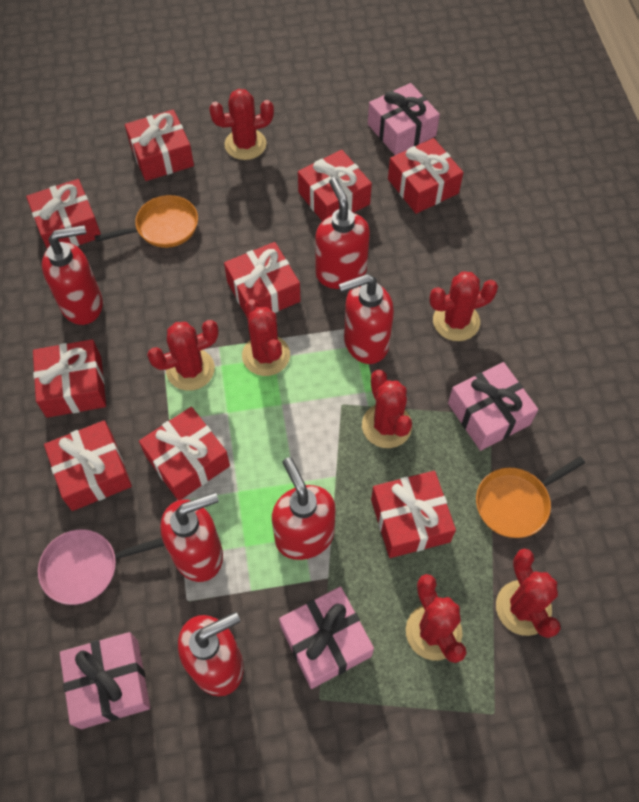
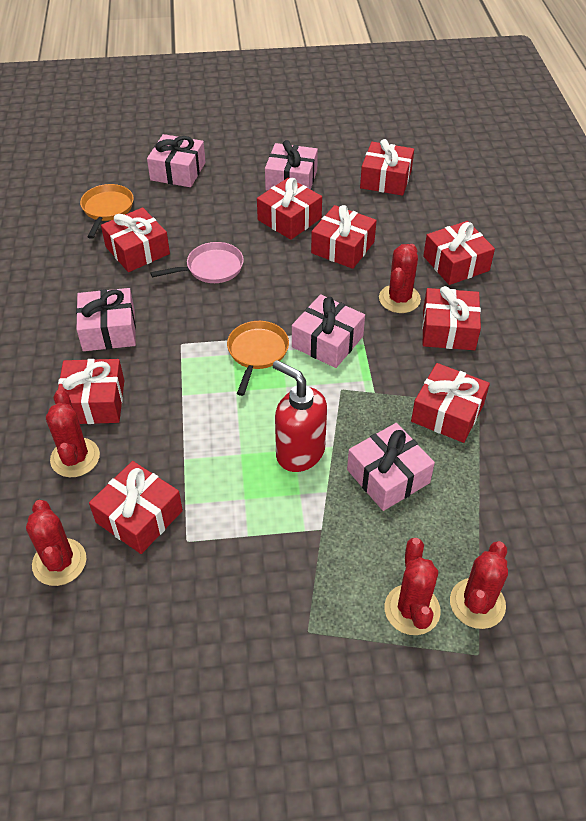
pink gift: 4 -> 5
red cactus: 7 -> 5
red soap dispenser: 6 -> 1

